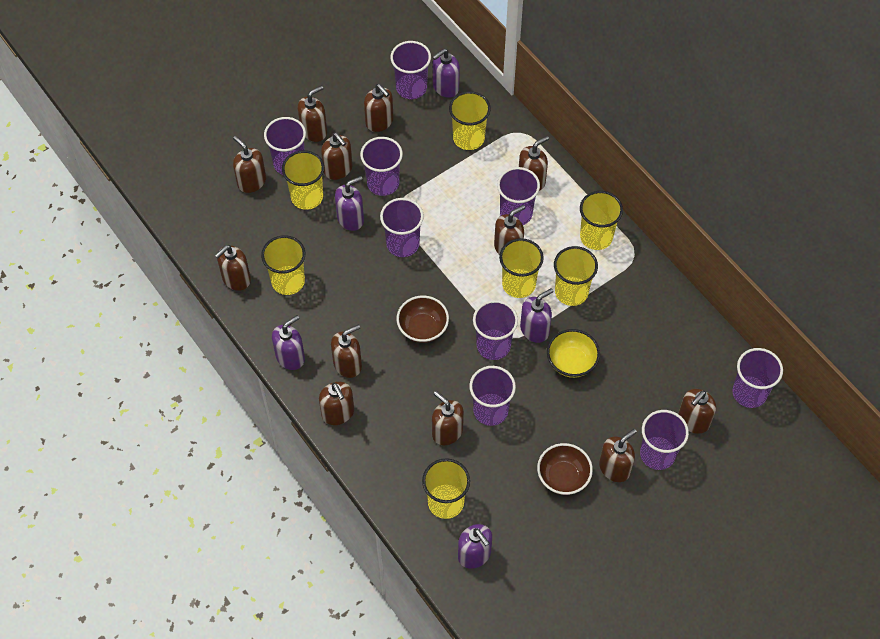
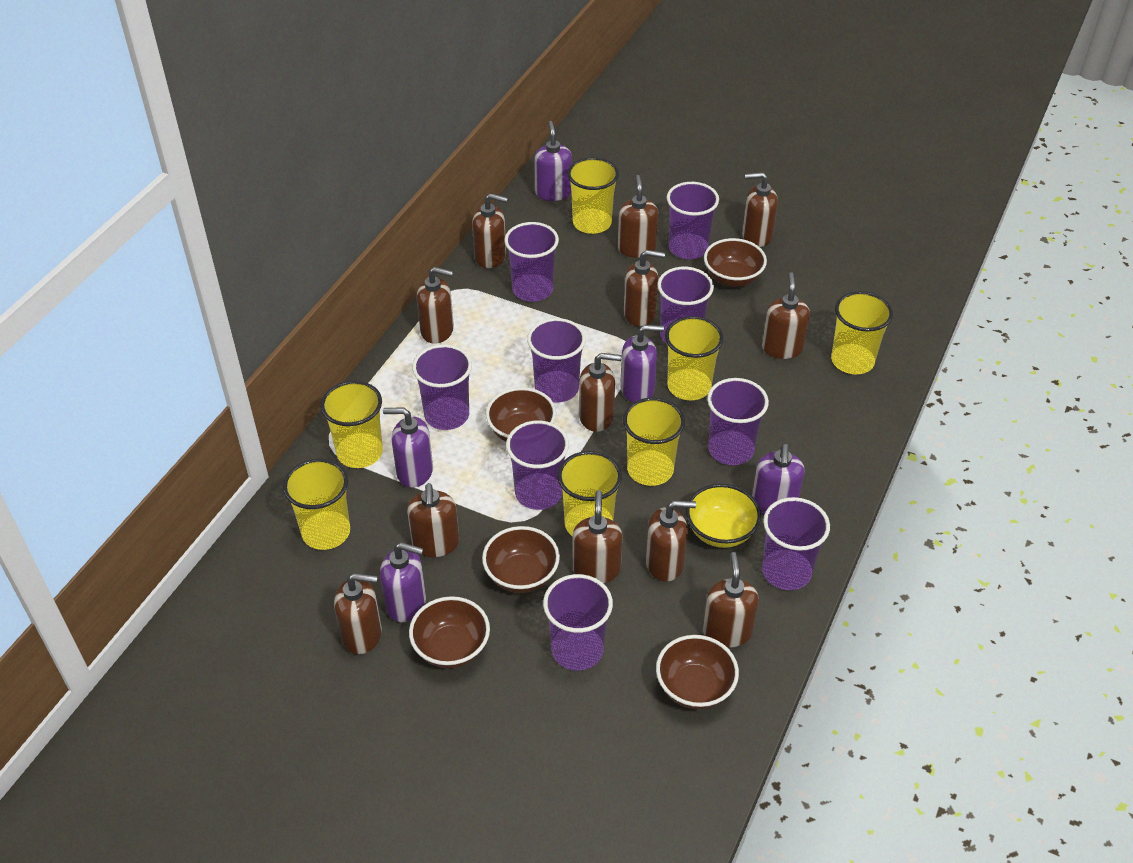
brown bowl: 2 -> 5

